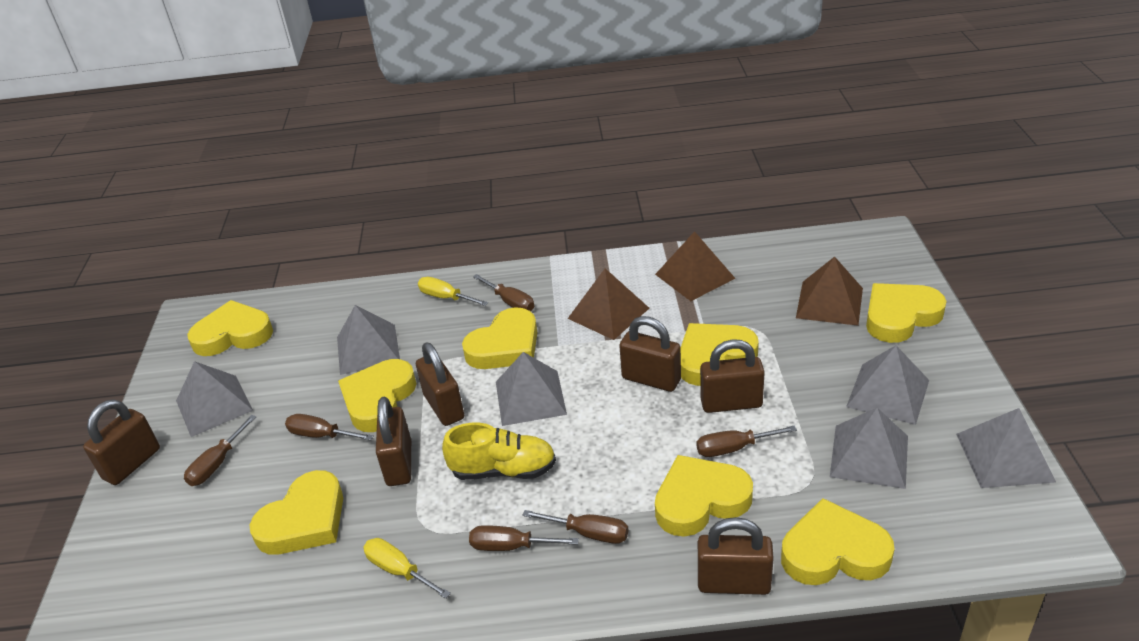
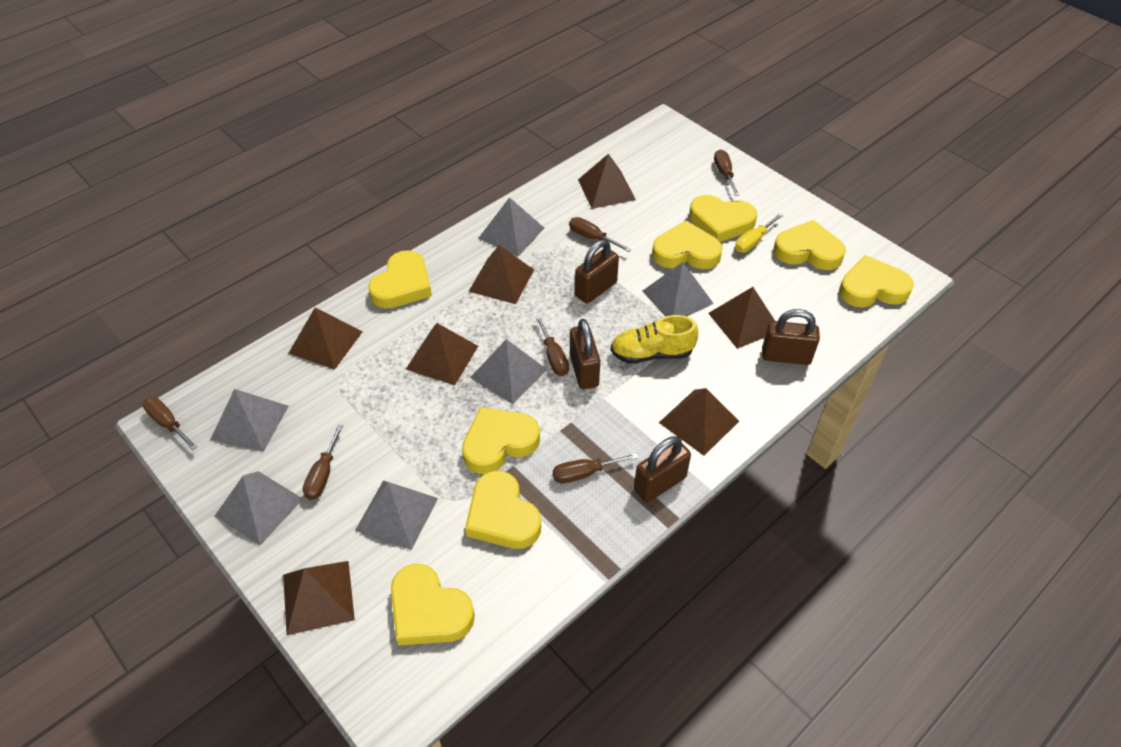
brown padlock: 6 -> 4
brown pyramid: 3 -> 7
yellow screwdriver: 2 -> 1

